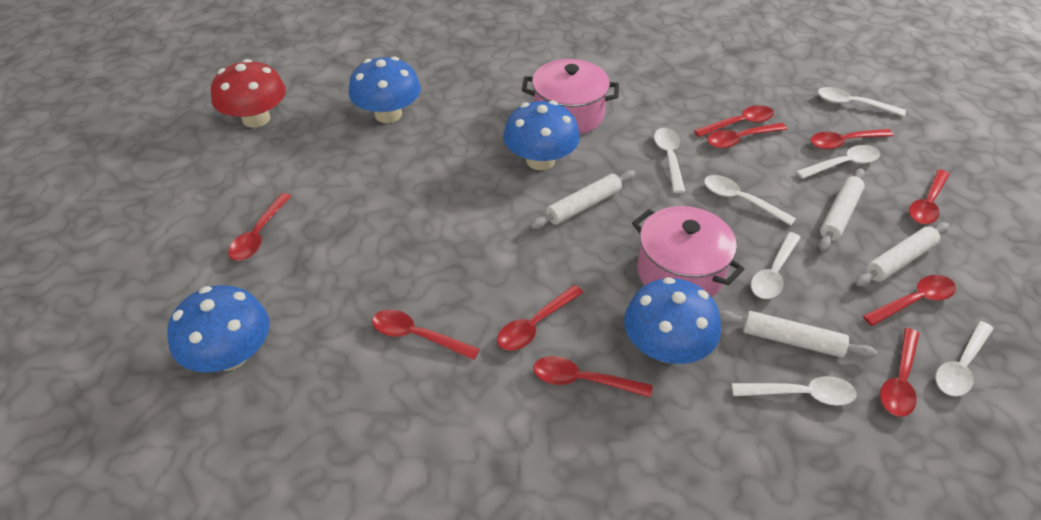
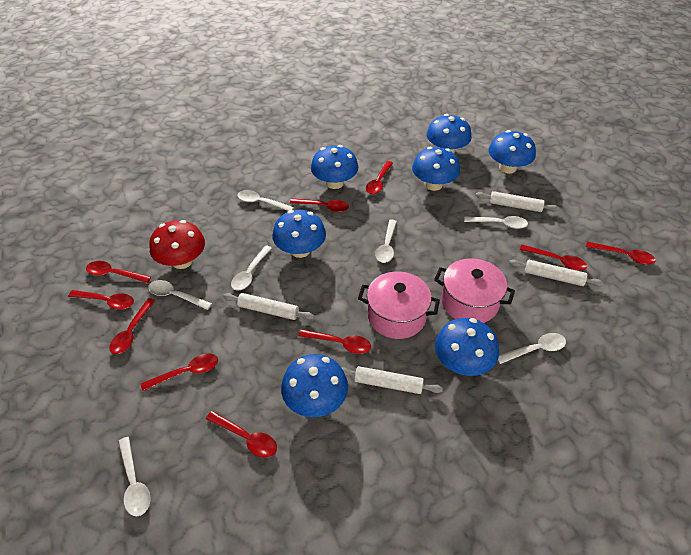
blue mushroom: 4 -> 7

